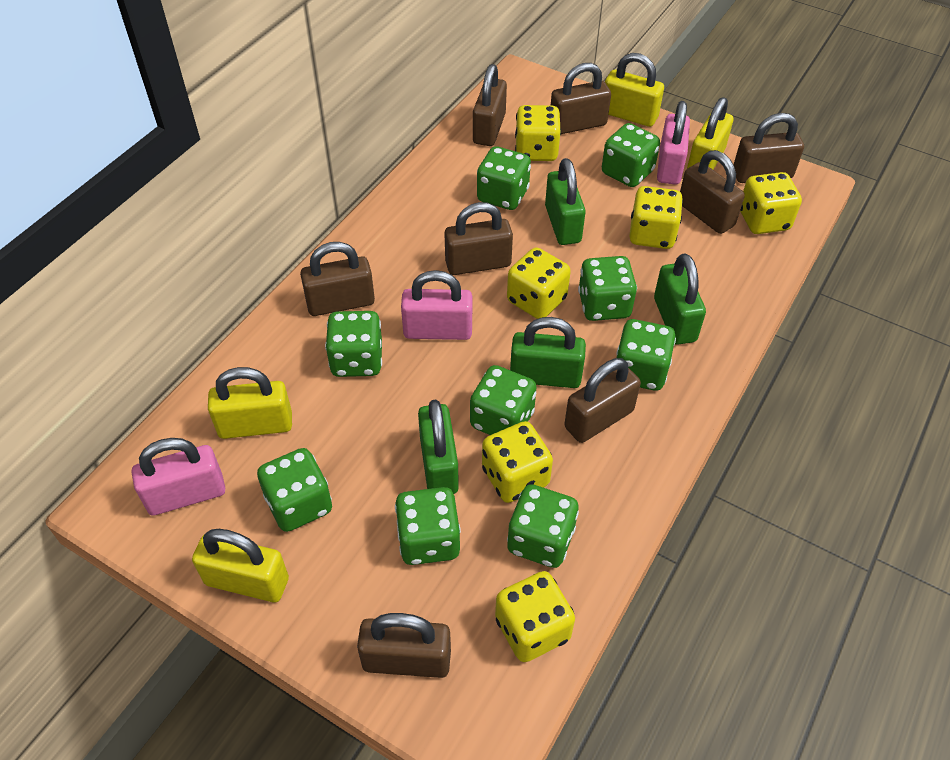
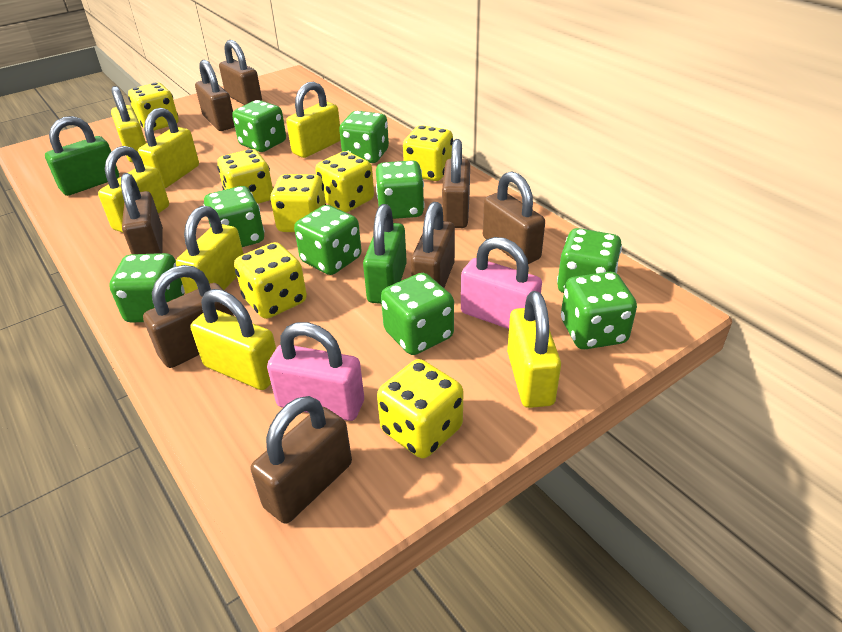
green padlock: 4 -> 2
pink padlock: 3 -> 2
yellow dice: 6 -> 7
yellow padlock: 4 -> 7

